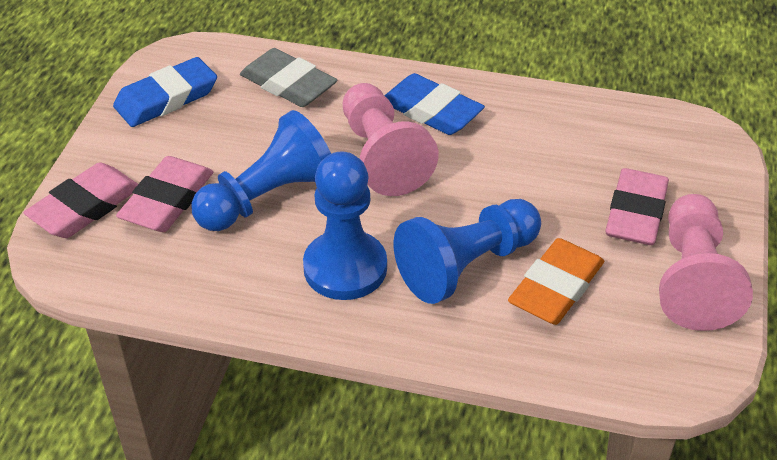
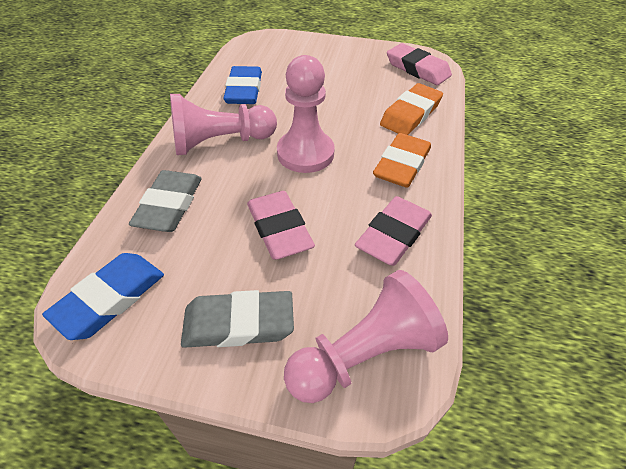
blue pawn: 3 -> 0
grey eraser: 1 -> 2
orange eraser: 1 -> 2
pink pawn: 2 -> 3

